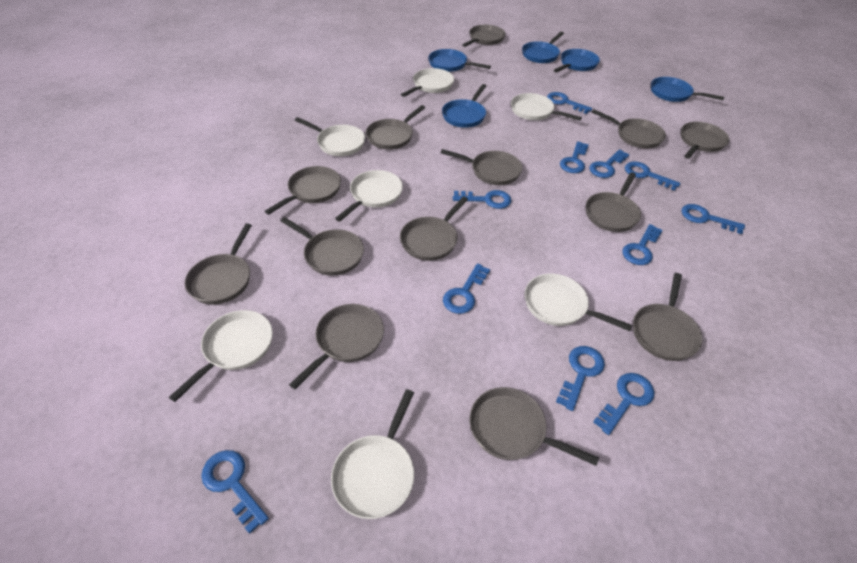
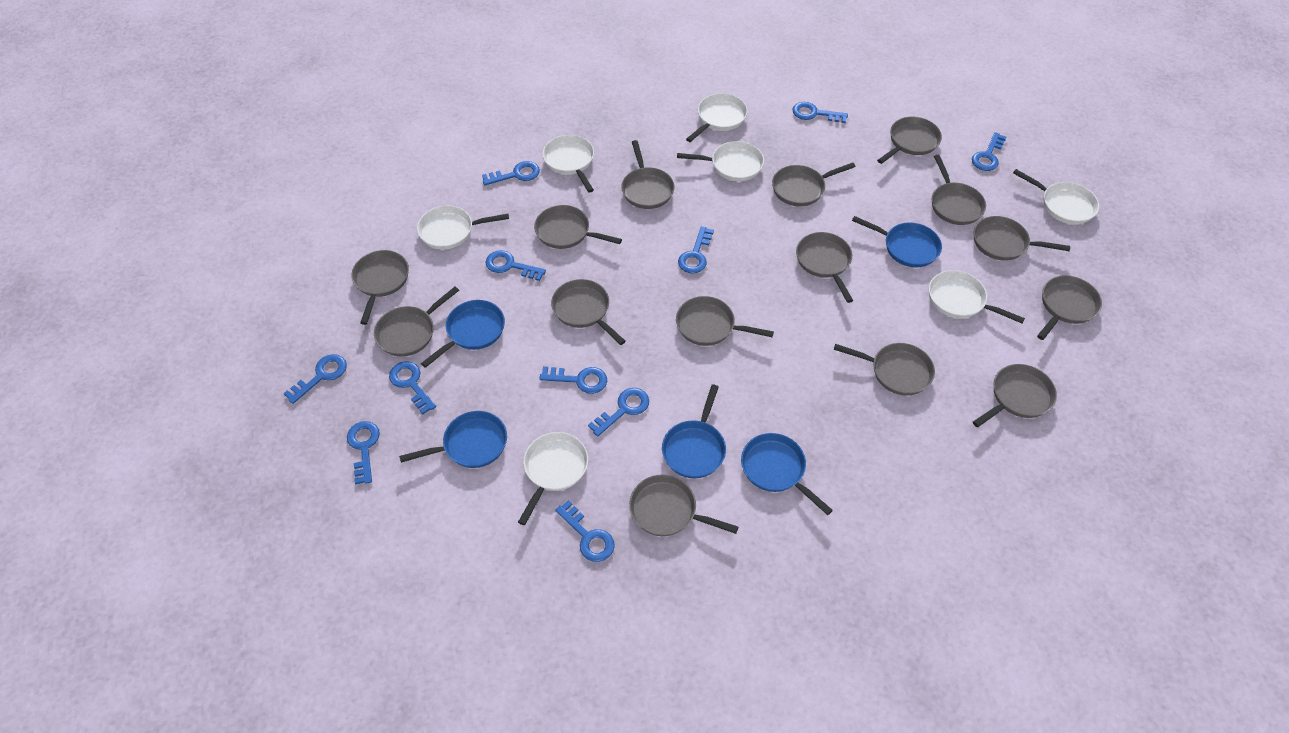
grey pan: 13 -> 15

